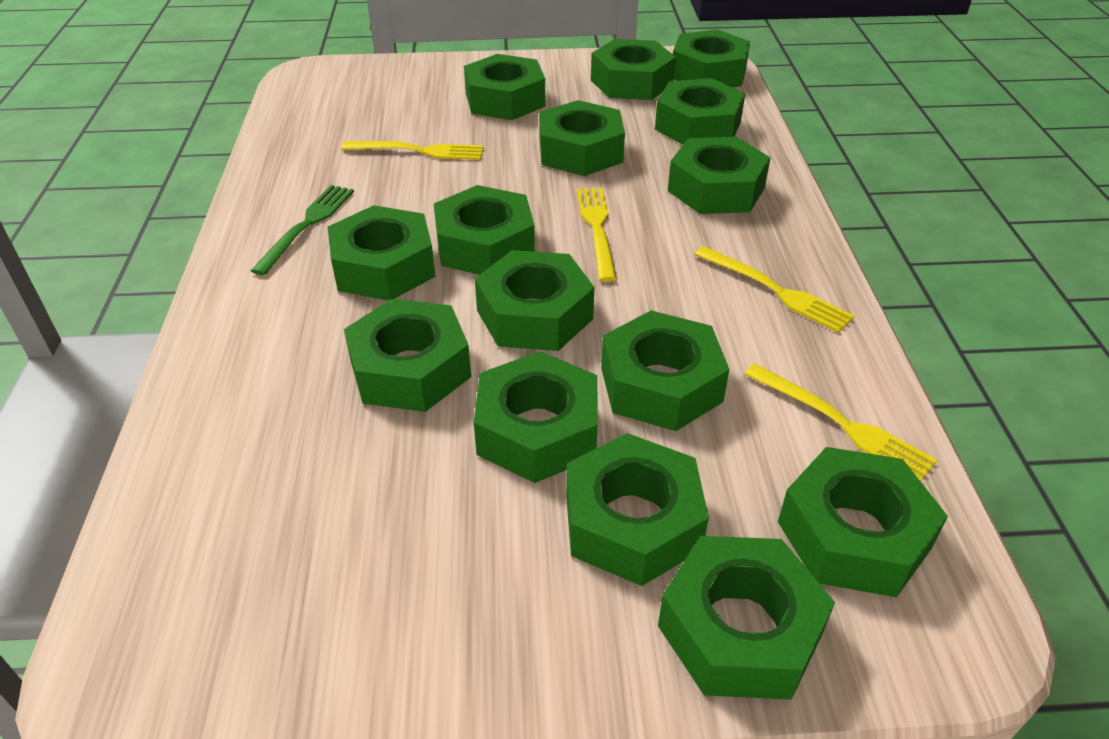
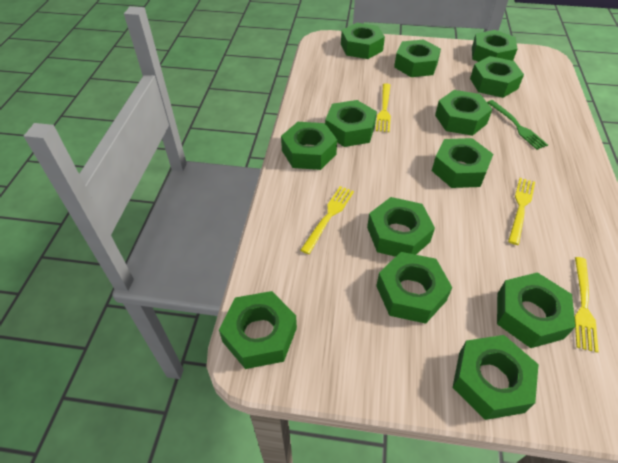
green nut: 15 -> 13

